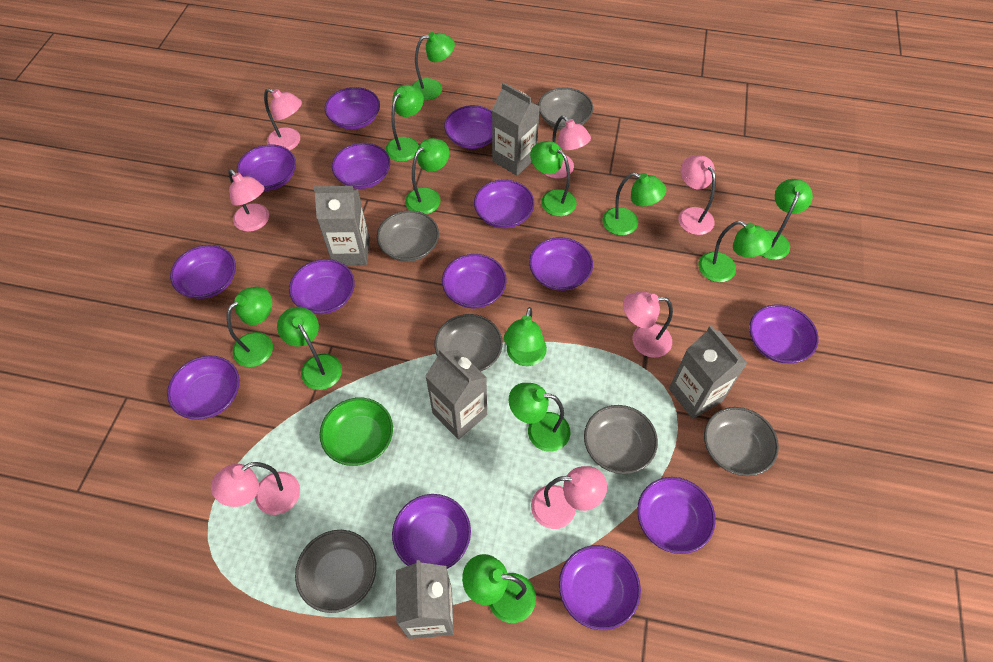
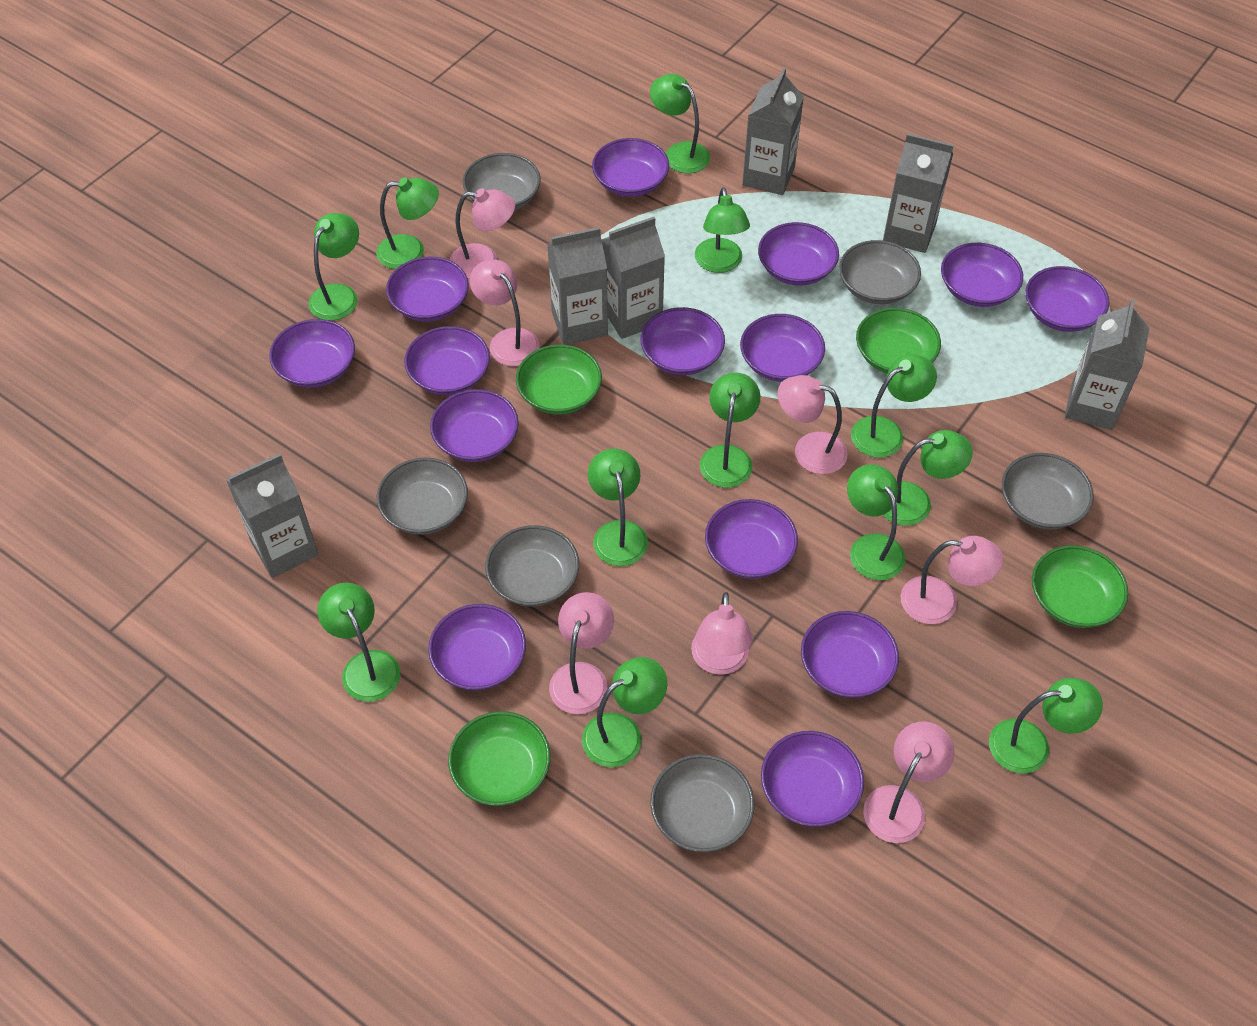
green bowl: 1 -> 4
grey carton: 5 -> 6

